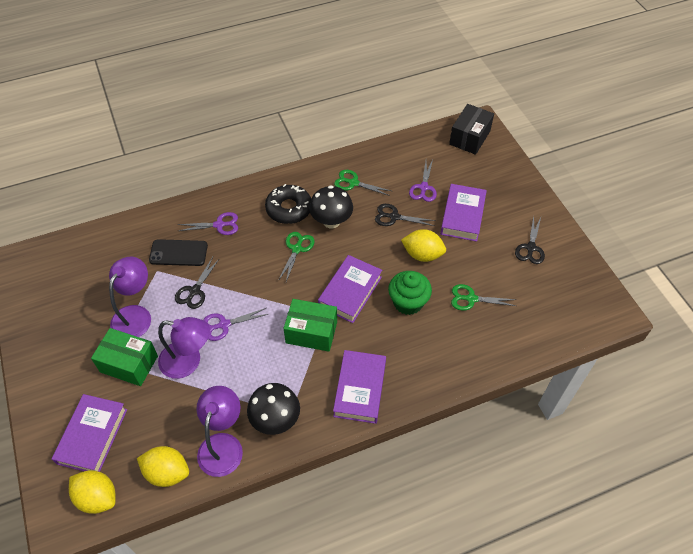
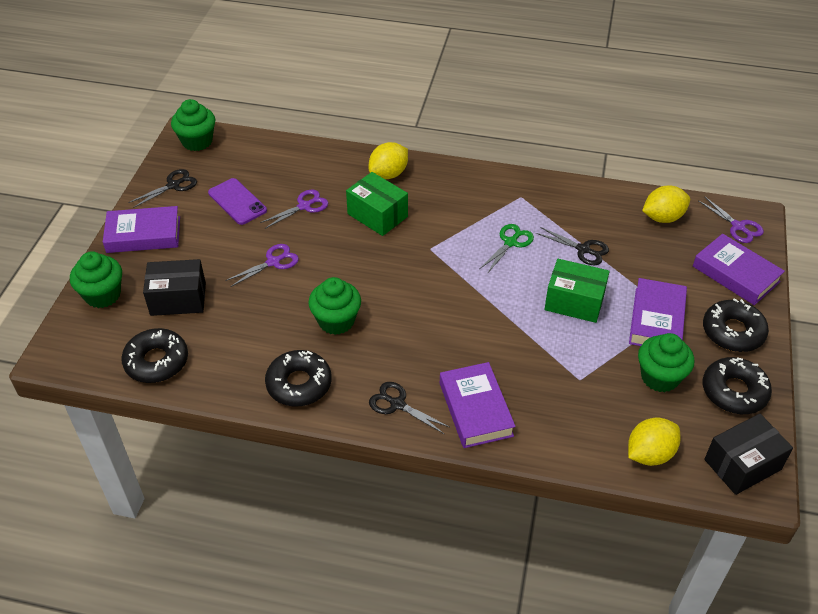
black box: 1 -> 2
black donut: 1 -> 4
black mushroom: 2 -> 0
black phone: 1 -> 0
green cupcake: 1 -> 4
green scissors: 3 -> 1
purple lamp: 3 -> 0
purple phone: 0 -> 1

